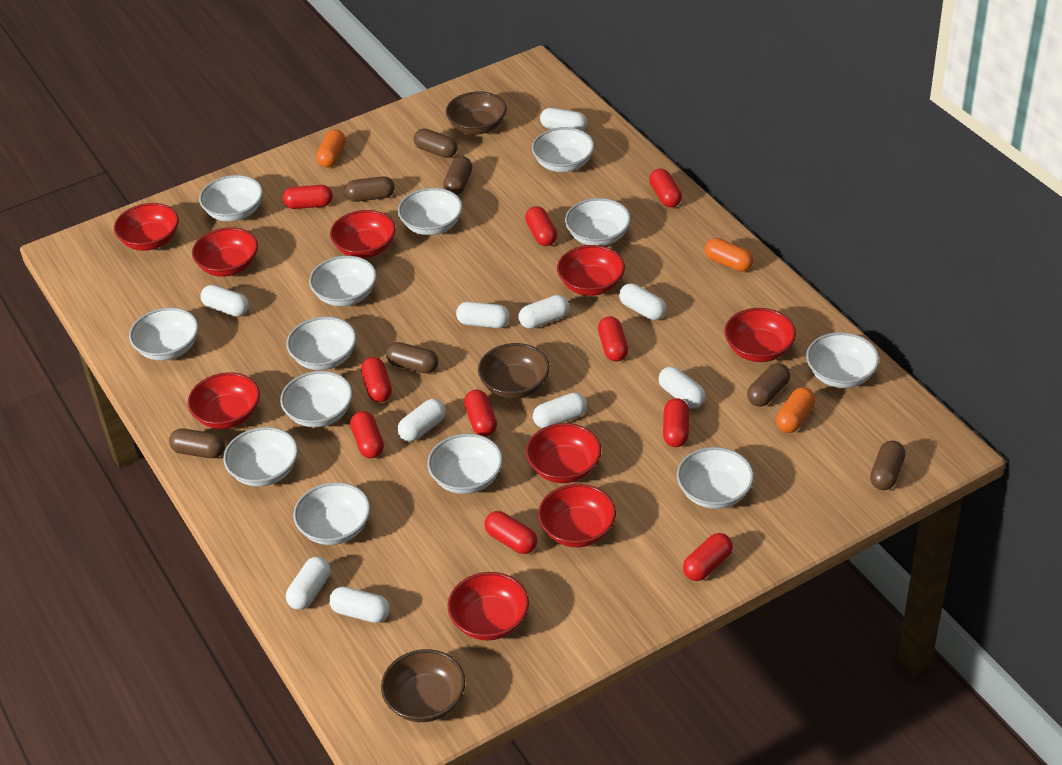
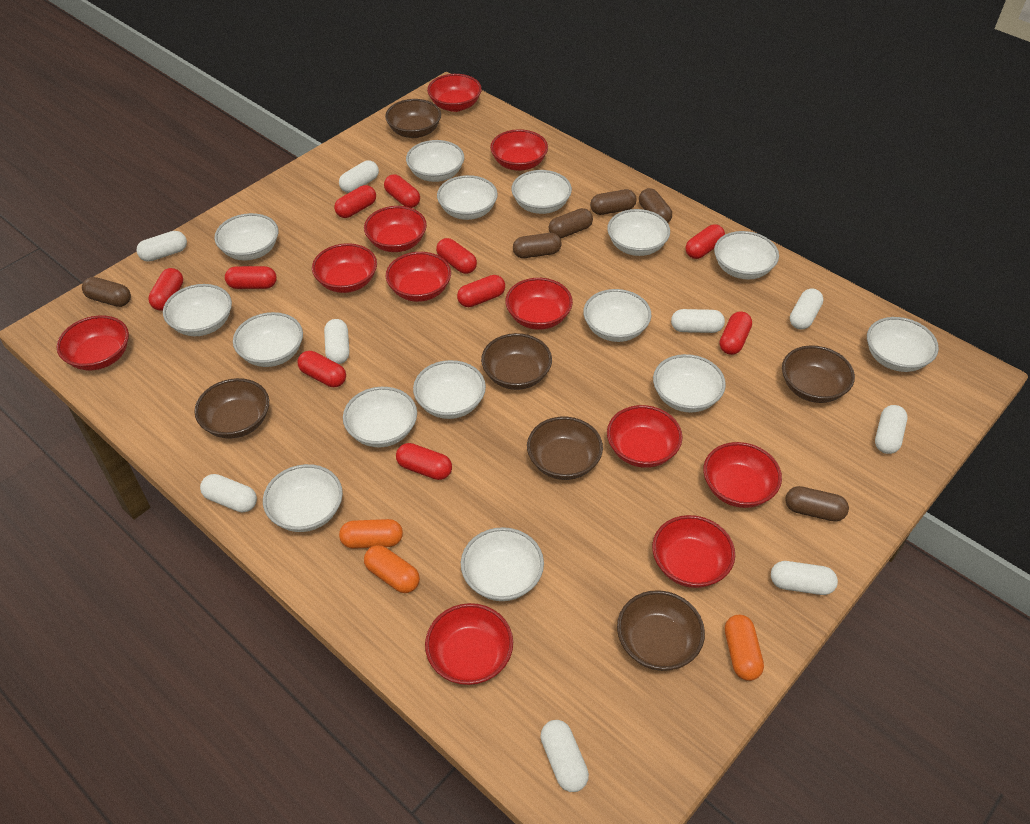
brown bowl: 3 -> 6
brown capsule: 7 -> 6
red bowl: 9 -> 11
white bowl: 13 -> 15
white capsule: 10 -> 9

